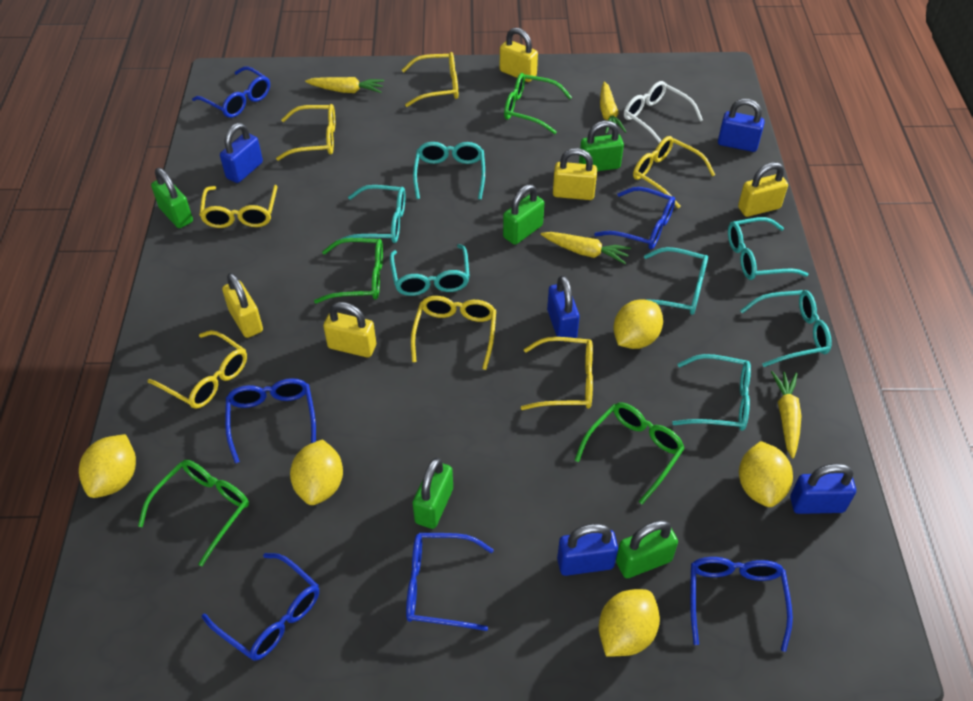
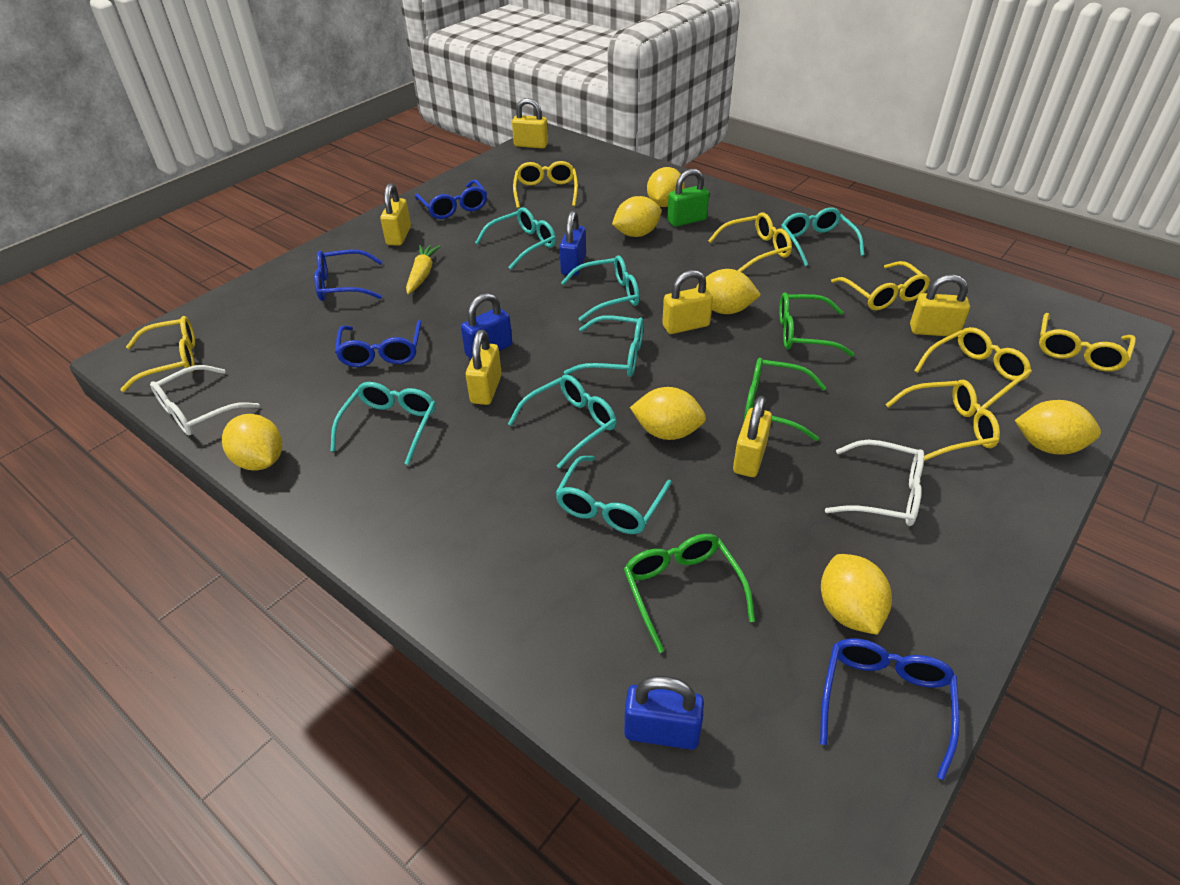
blue glasses: 6 -> 4
blue padlock: 5 -> 3
green glasses: 4 -> 3
green padlock: 5 -> 1
white glasses: 1 -> 2
yellow carrot: 4 -> 1
yellow lemon: 5 -> 7
yellow padlock: 5 -> 6

